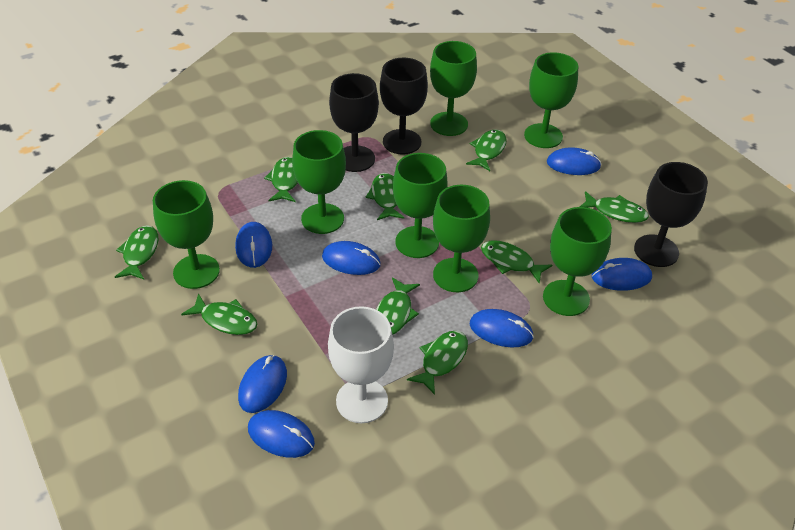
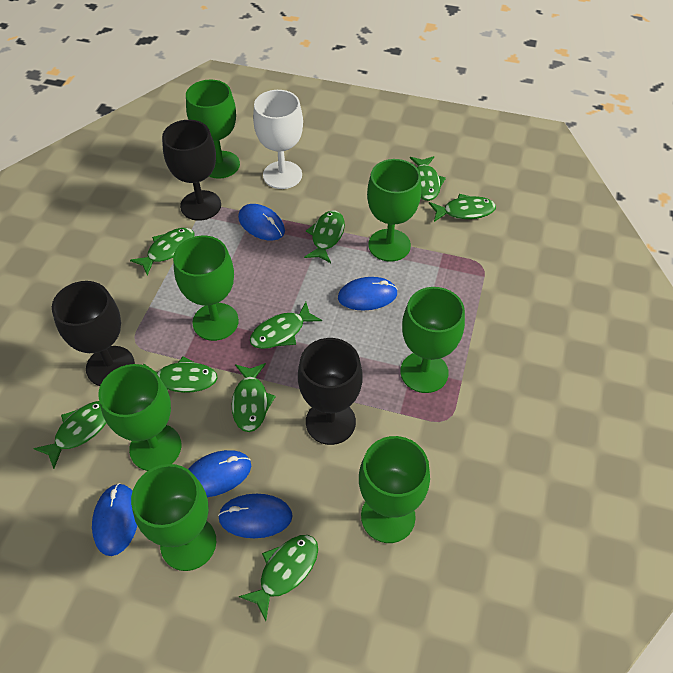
blue mouse: 7 -> 5

